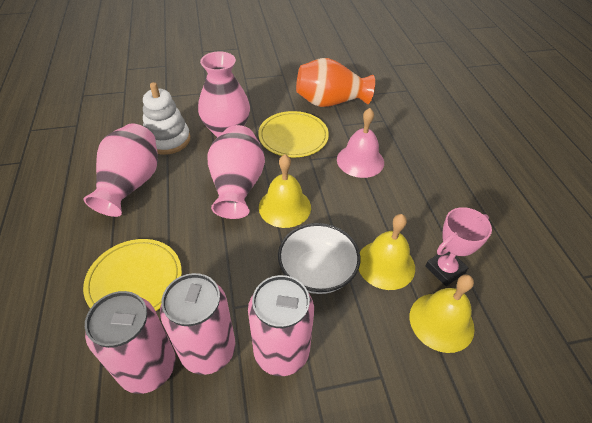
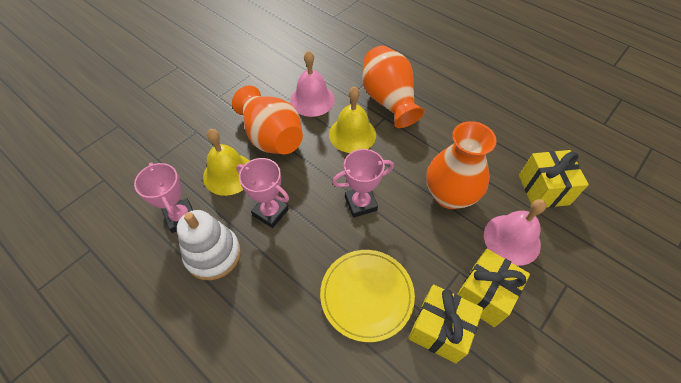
orange vase: 1 -> 3
pink bell: 1 -> 2
pink can: 3 -> 0
pink trophy: 1 -> 3
pink vase: 3 -> 0
white bowl: 1 -> 0
yellow bell: 3 -> 2
yellow gift: 0 -> 3
yellow plate: 2 -> 1

